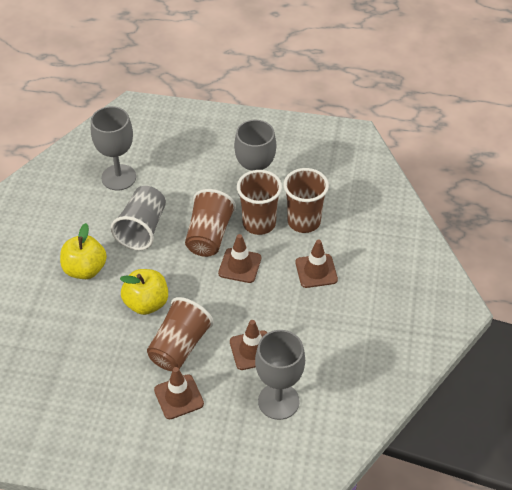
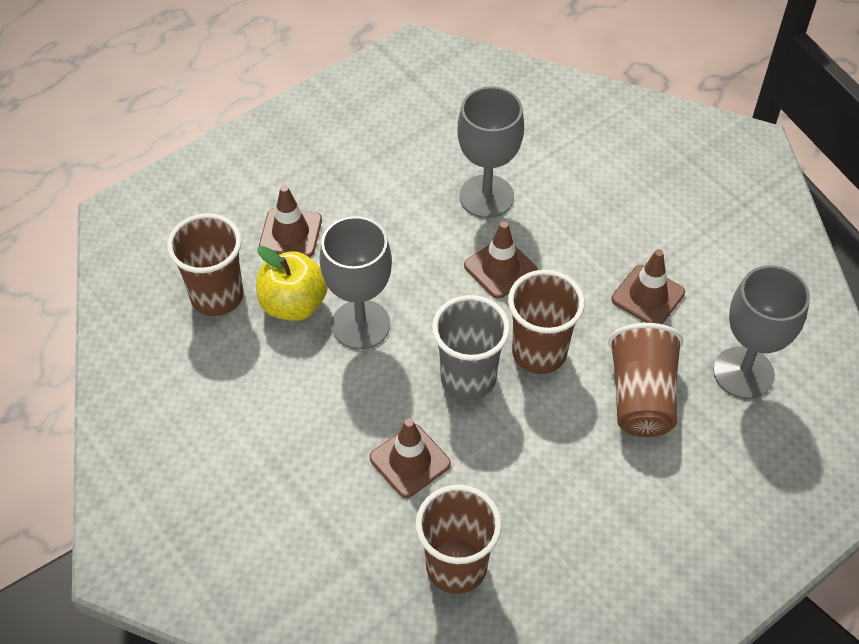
yellow apple: 2 -> 1

